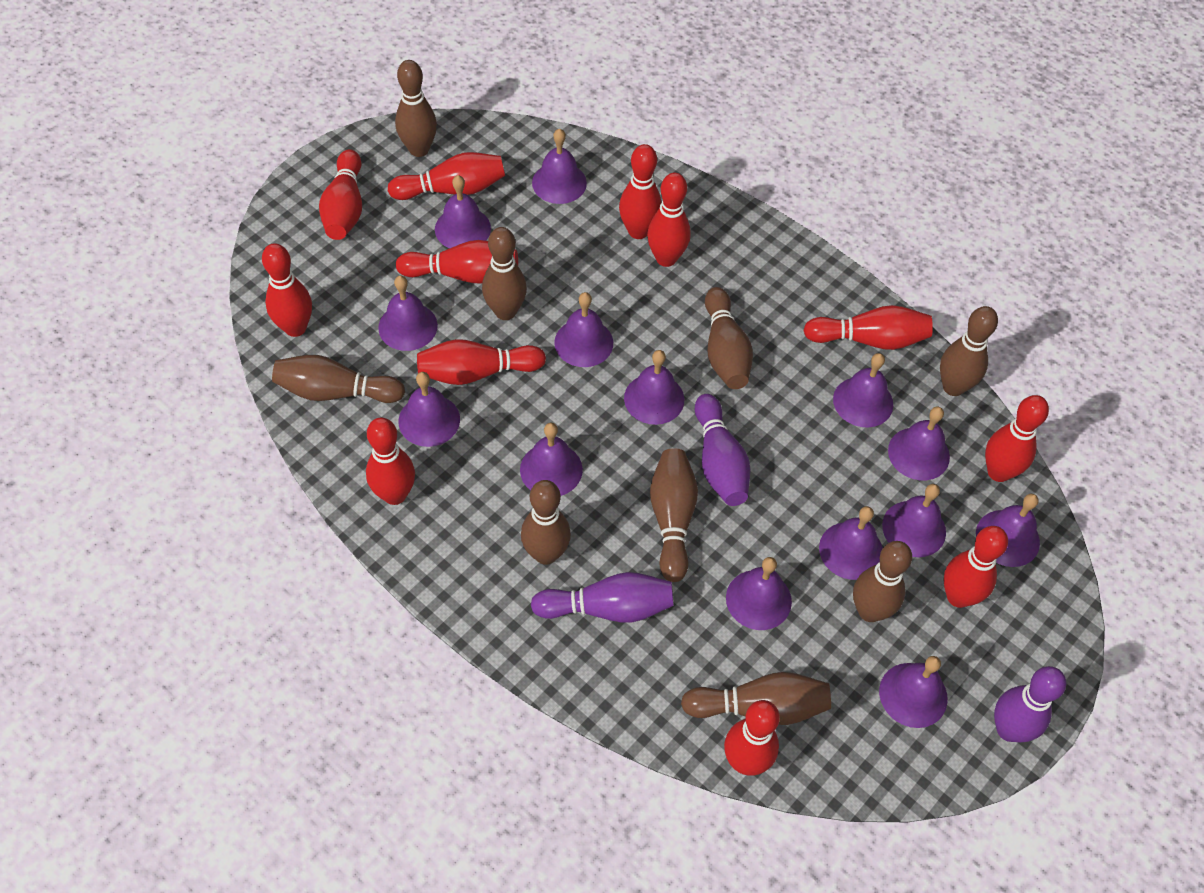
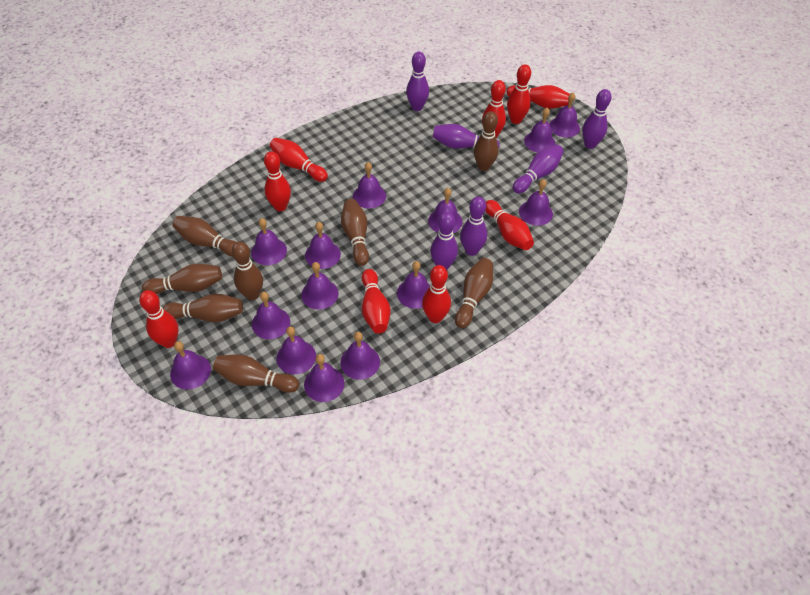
brown bowling pin: 9 -> 8
purple bowling pin: 3 -> 6
red bowling pin: 12 -> 9

